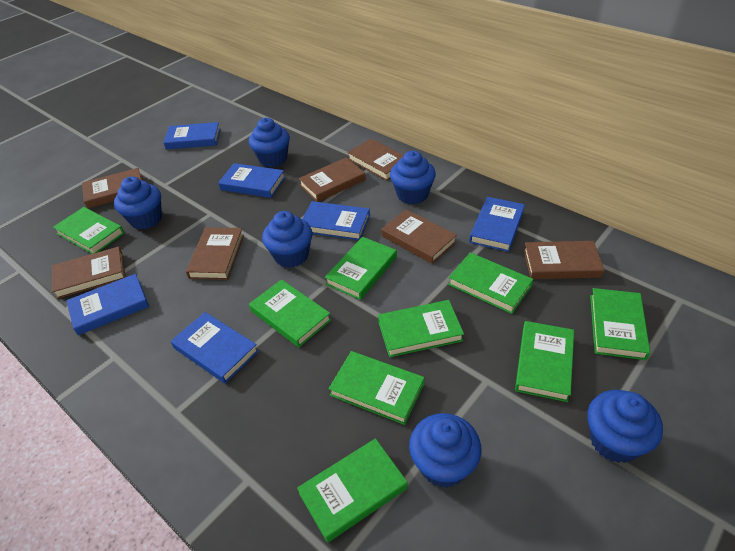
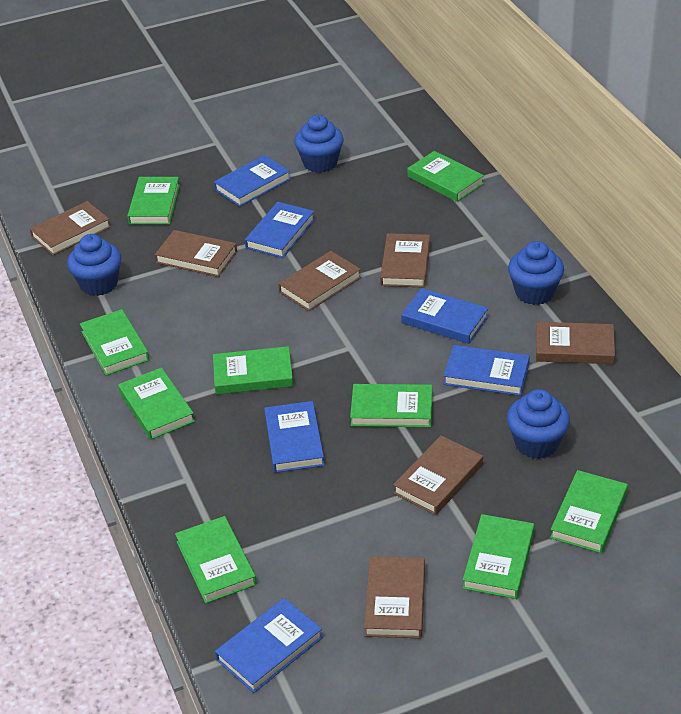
blue cupcake: 6 -> 4

